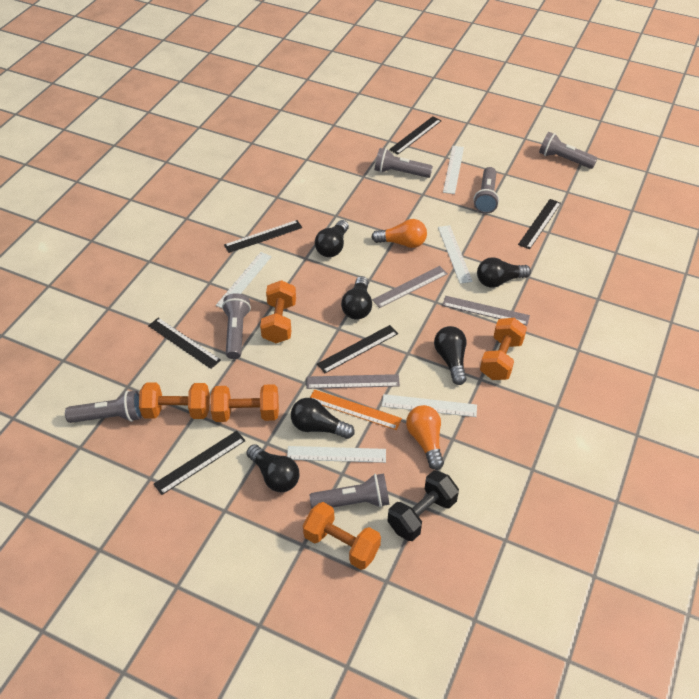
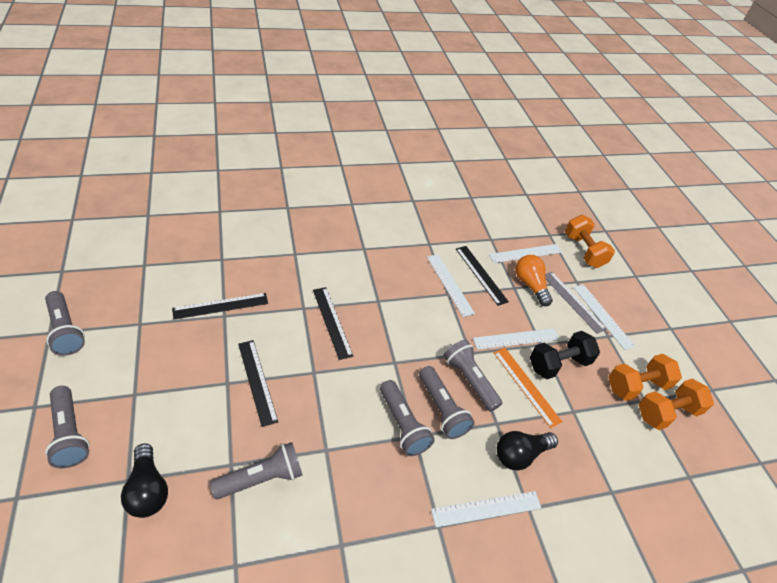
black light bulb: 6 -> 2
black ruler: 6 -> 4
grey ruler: 3 -> 1
orange dumbbell: 5 -> 3
orange light bulb: 2 -> 1

